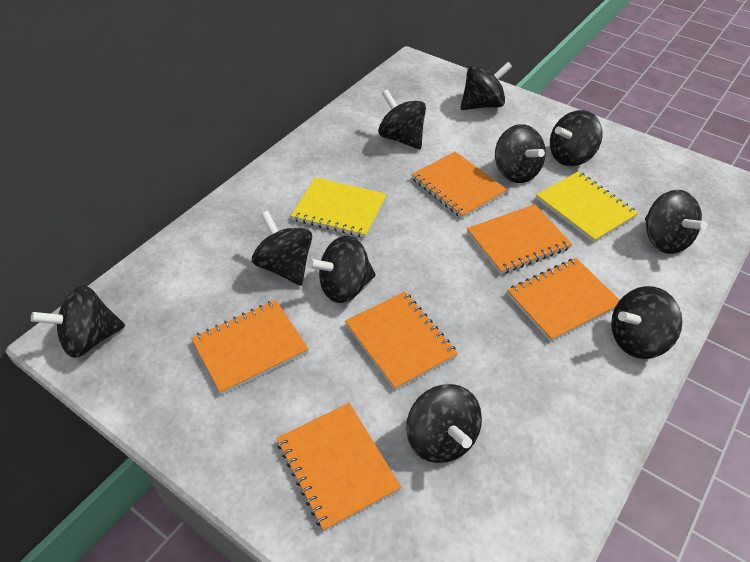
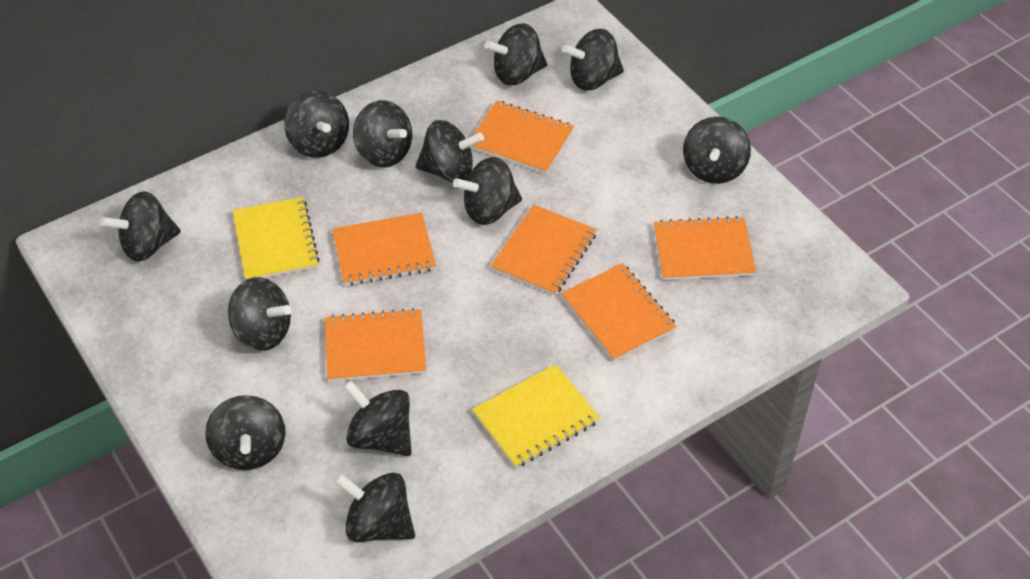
black spinning top: 10 -> 12

